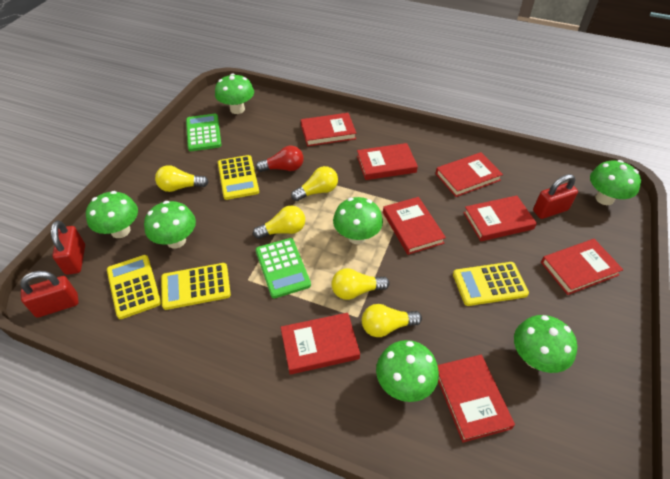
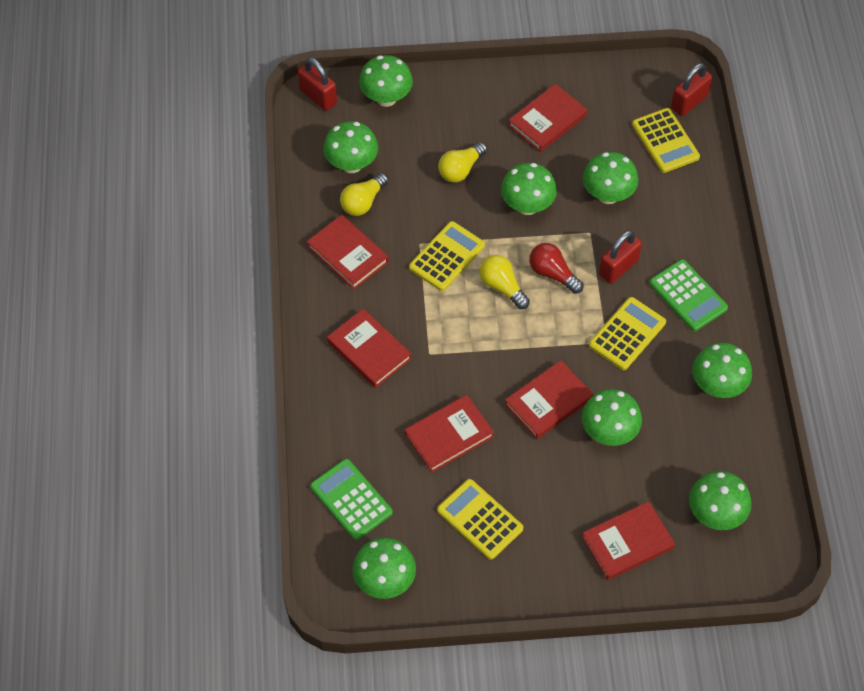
green mushroom: 7 -> 8
red book: 8 -> 6
yellow light bulb: 5 -> 3

